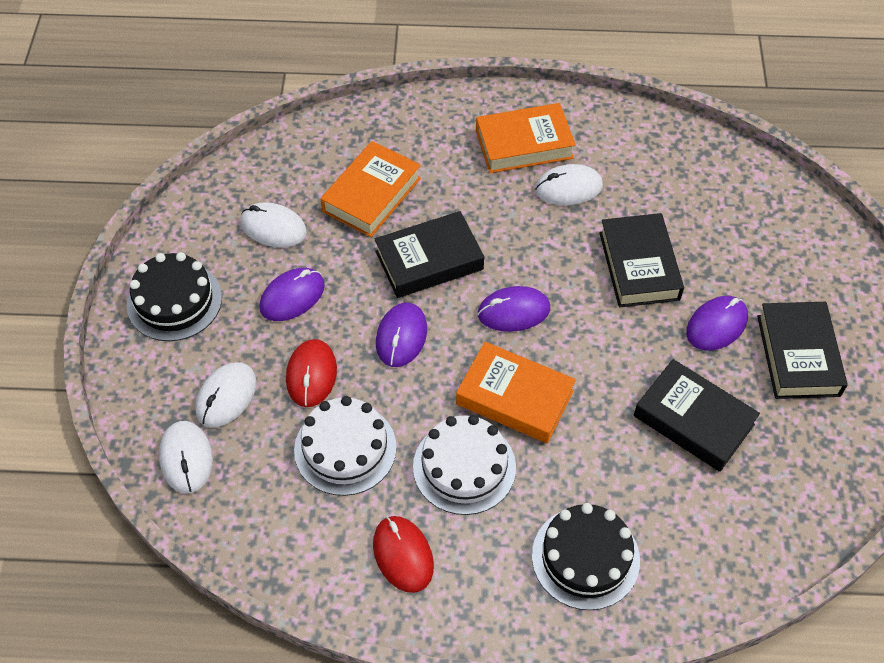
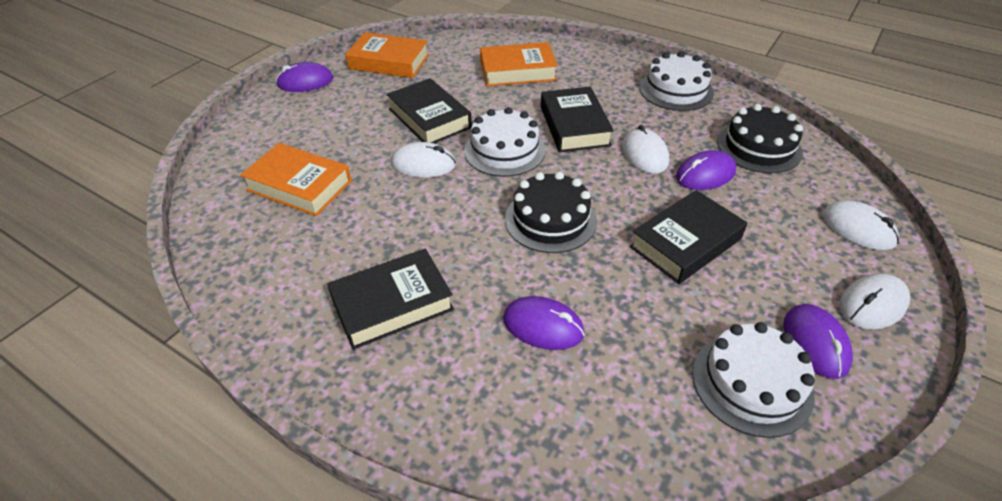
red mouse: 2 -> 0
white cake: 2 -> 3

